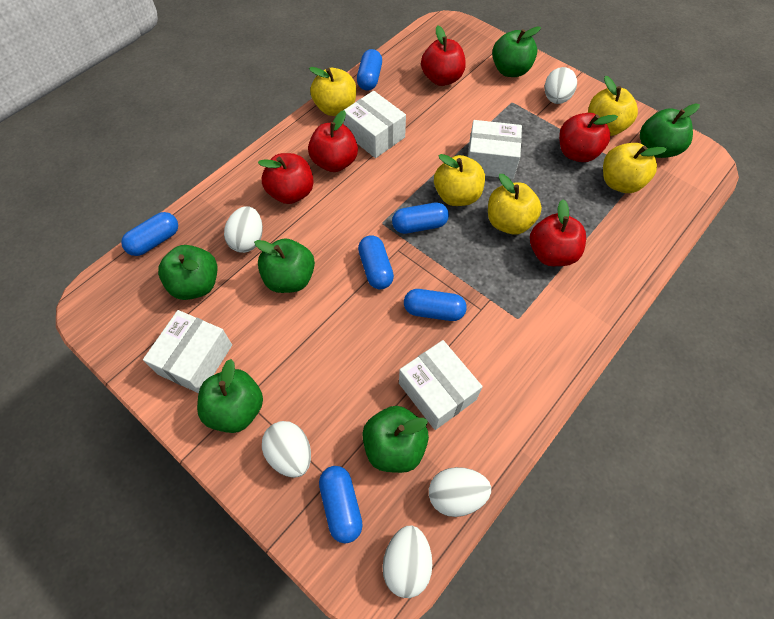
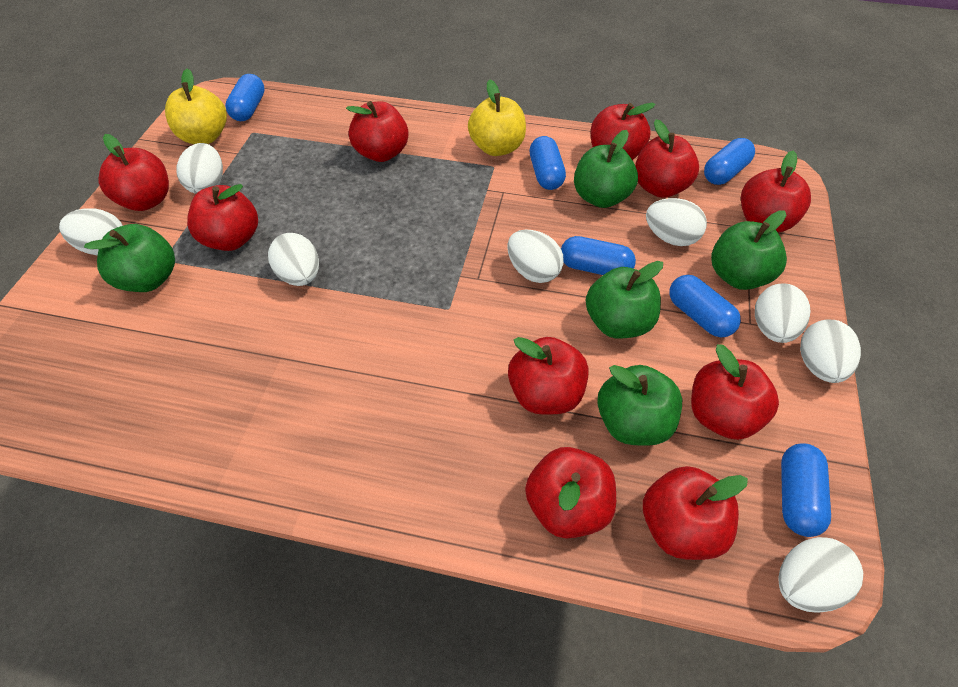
green apple: 6 -> 5
red apple: 5 -> 10
white box: 4 -> 0
white egg: 5 -> 8
yellow apple: 5 -> 2

